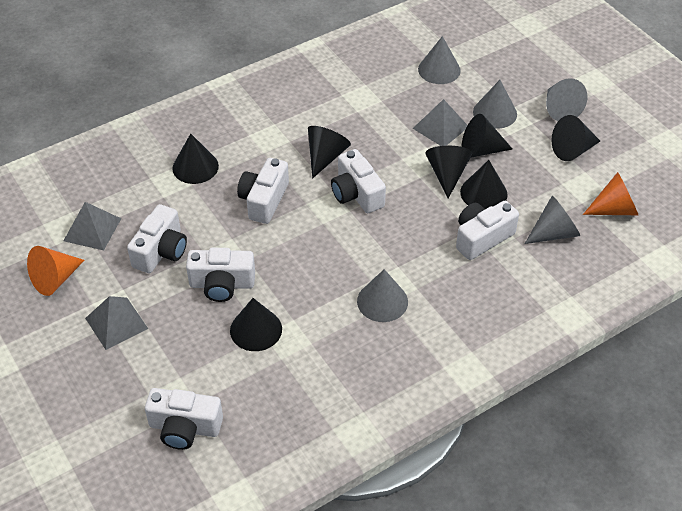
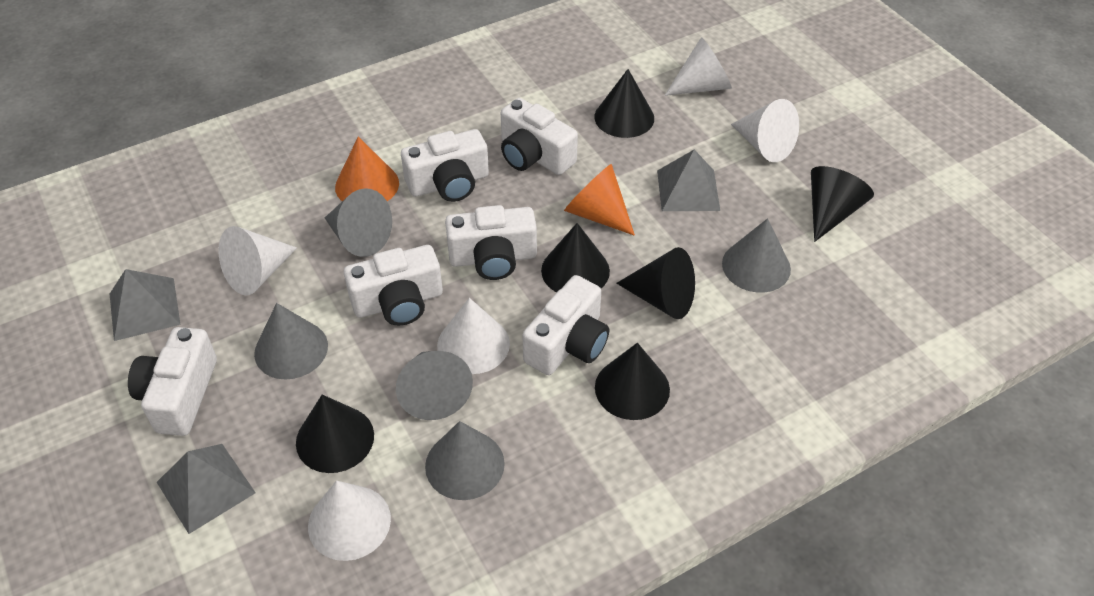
black cone: 7 -> 6
white cone: 0 -> 5

